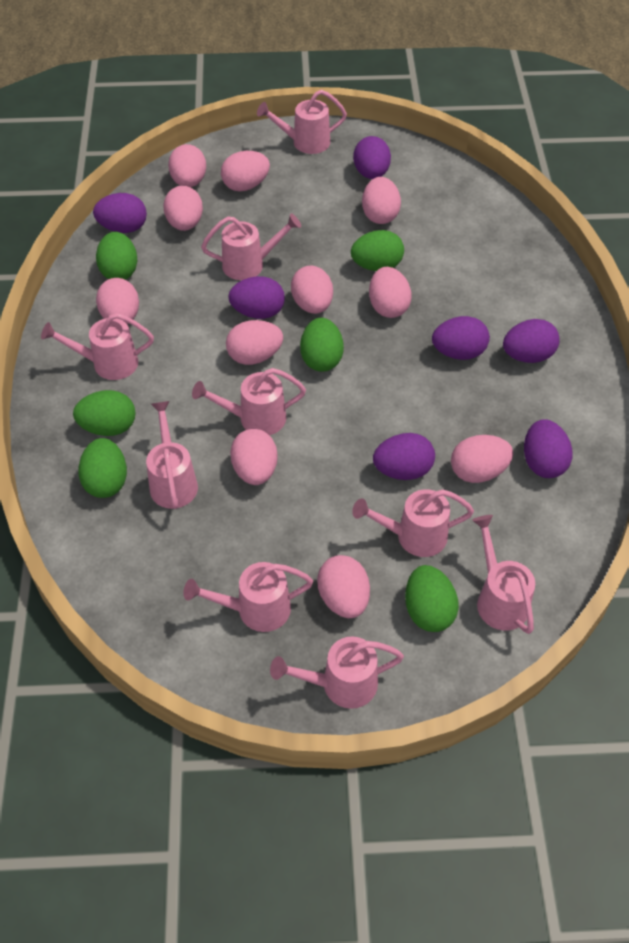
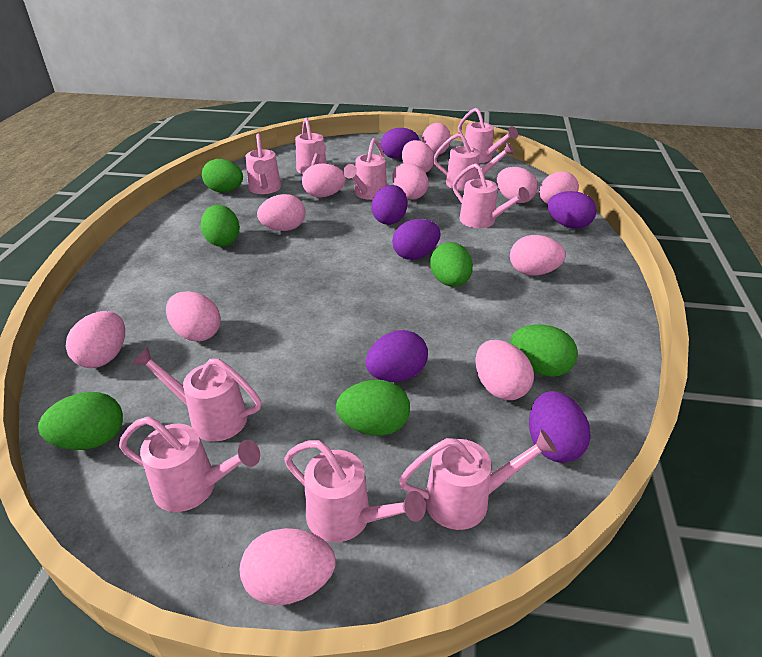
pink egg: 11 -> 12
pink watering can: 9 -> 10
purple egg: 7 -> 6

